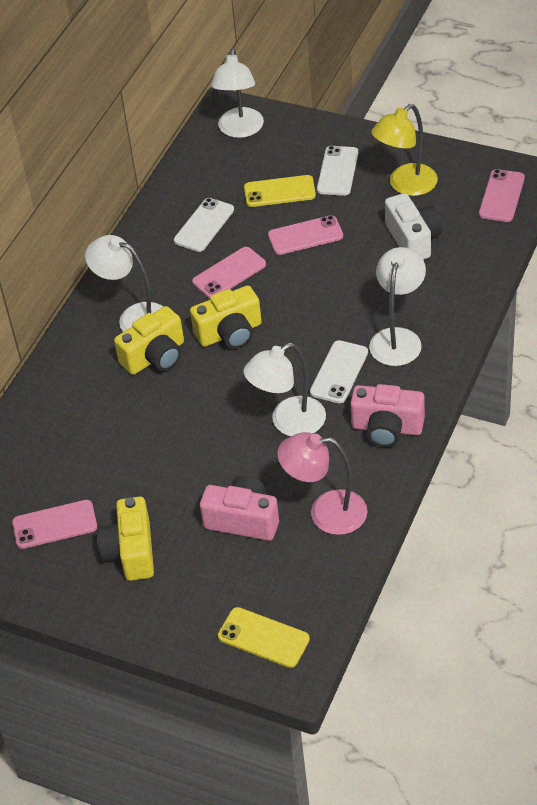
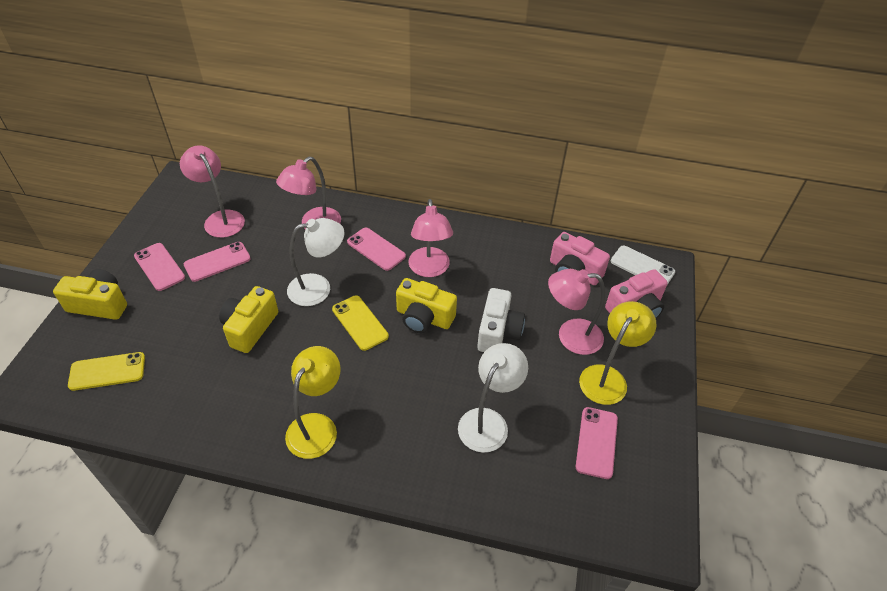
pink lamp: 1 -> 4
white lamp: 4 -> 2
white phone: 3 -> 1
yellow lamp: 1 -> 2

